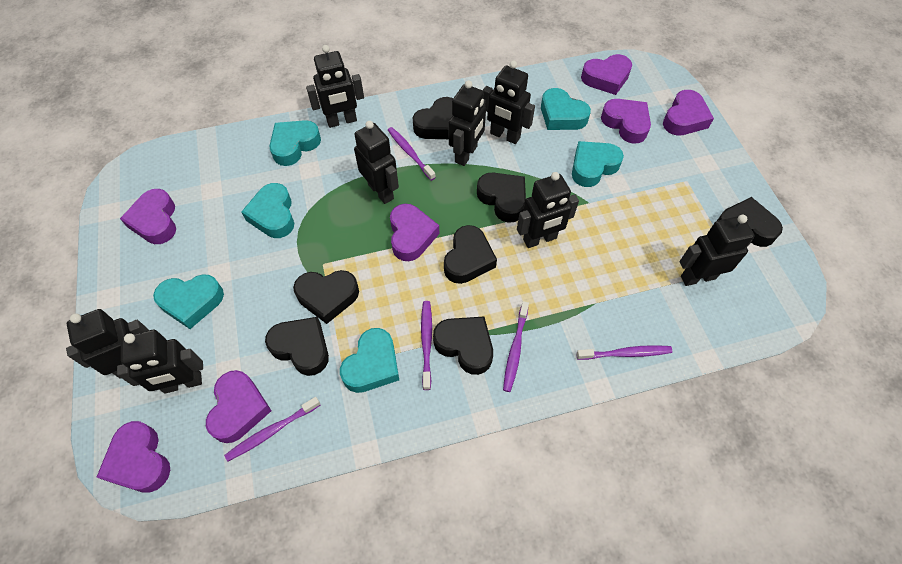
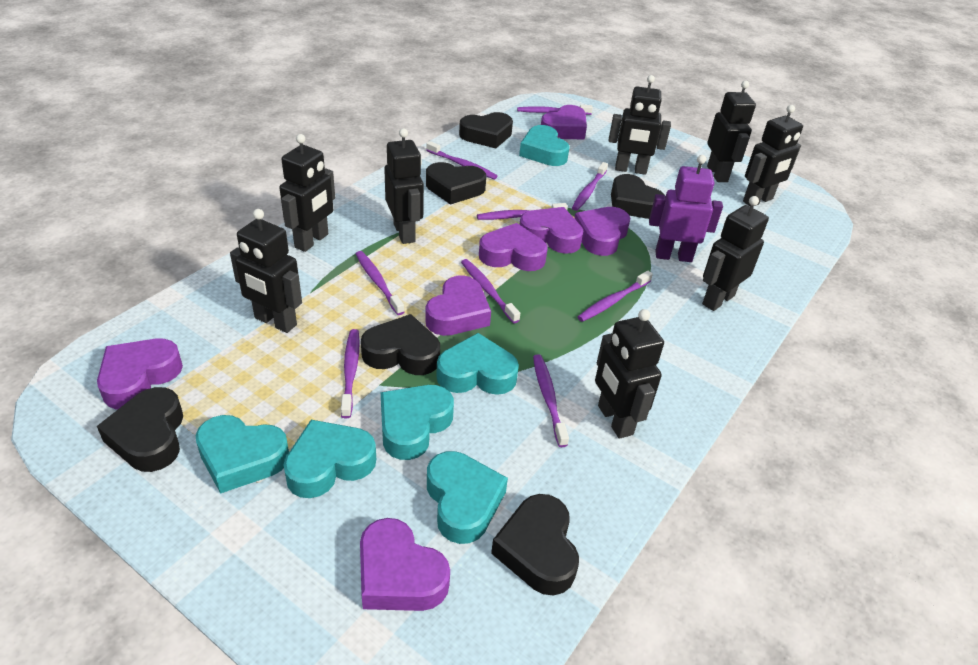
black heart: 7 -> 6
purple robot: 0 -> 1
purple toothbrush: 5 -> 9

